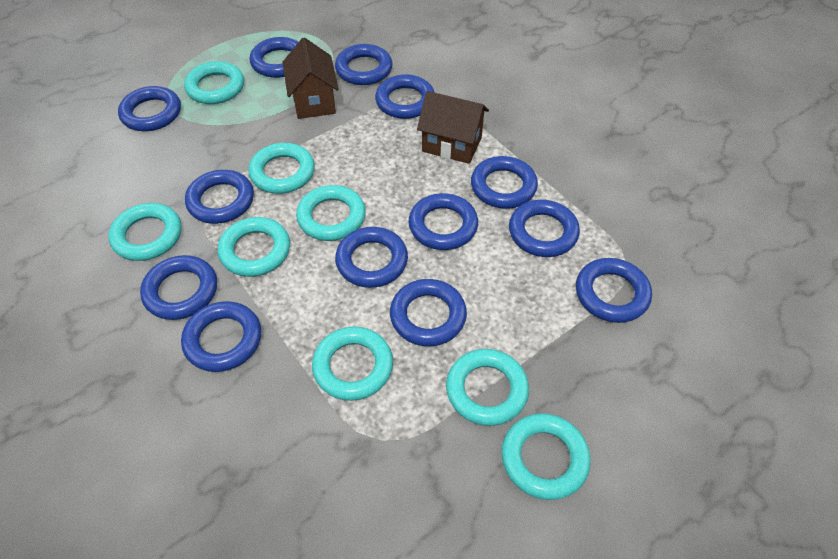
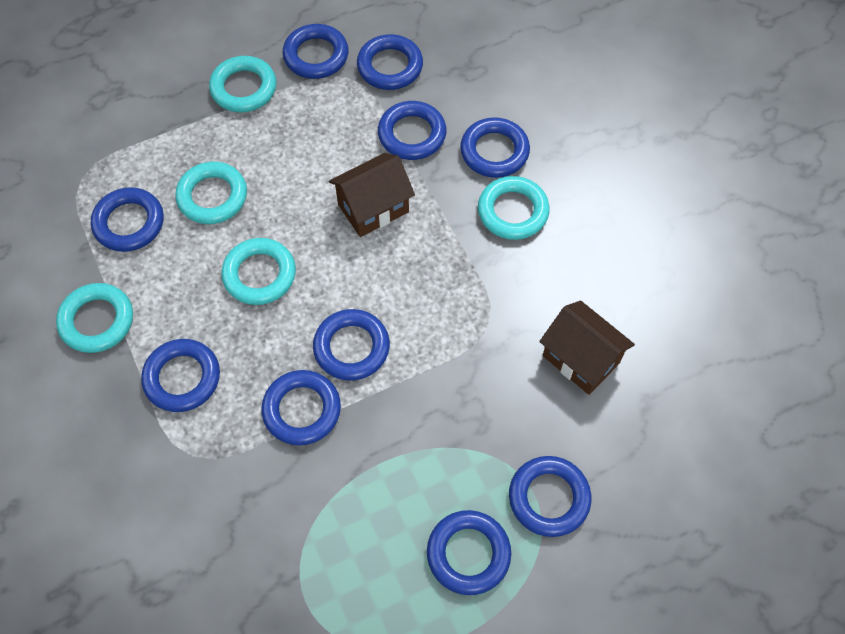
blue ring: 13 -> 10
turquoise ring: 8 -> 5

